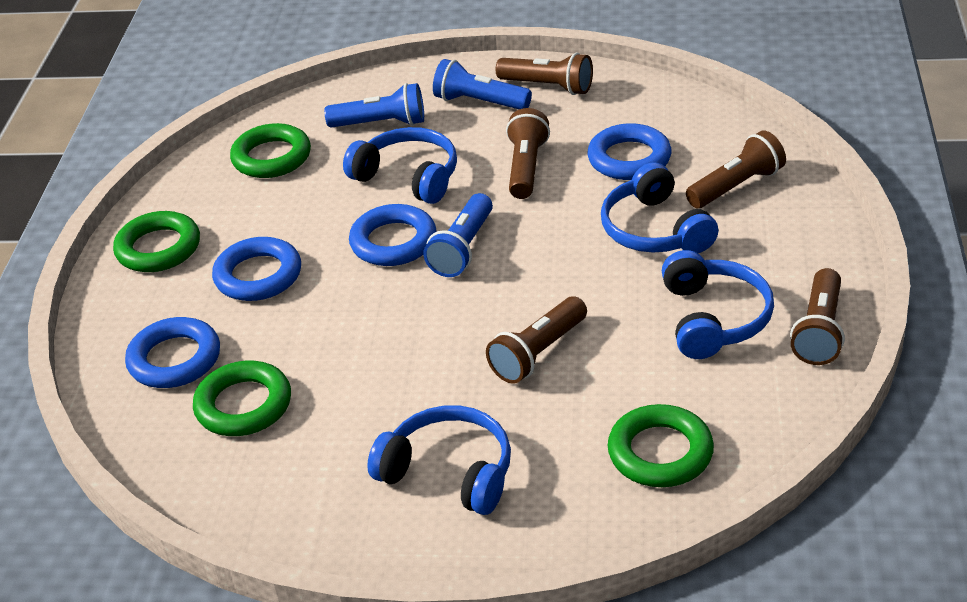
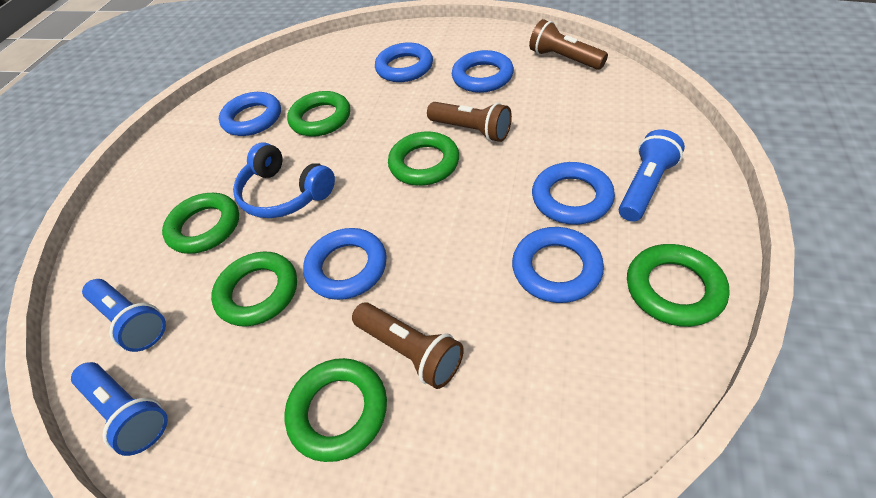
blue headphones: 4 -> 1
blue ring: 4 -> 6
brown flashlight: 5 -> 3
green ring: 4 -> 6

